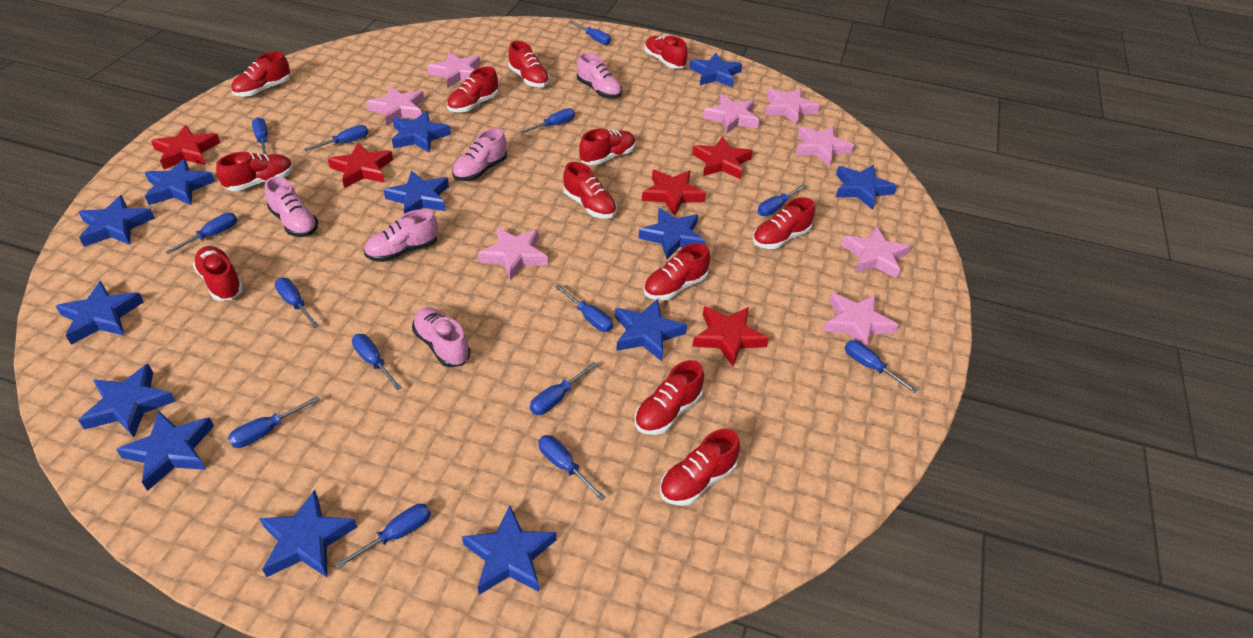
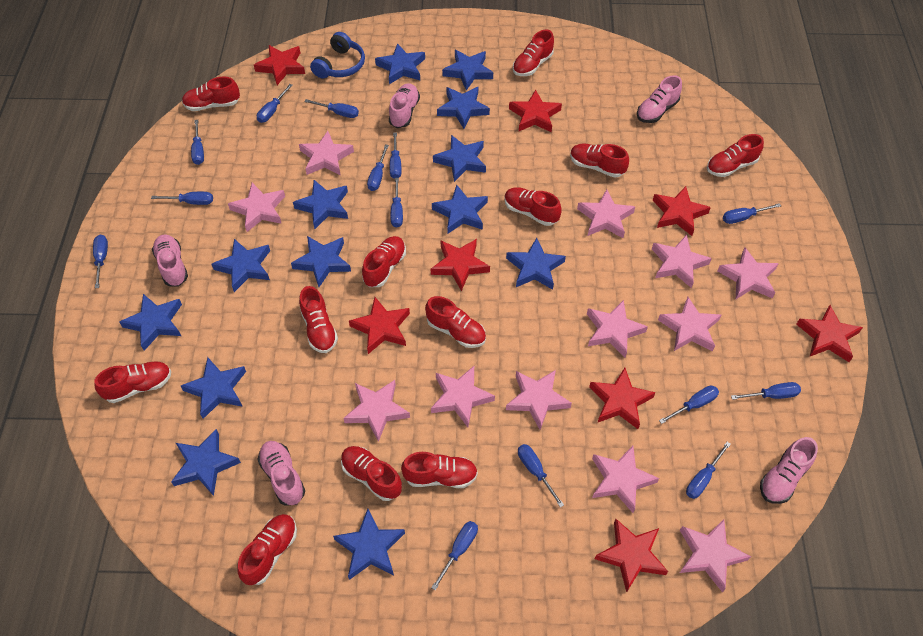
blue headphones: 0 -> 1
pink star: 8 -> 12
red star: 5 -> 8

